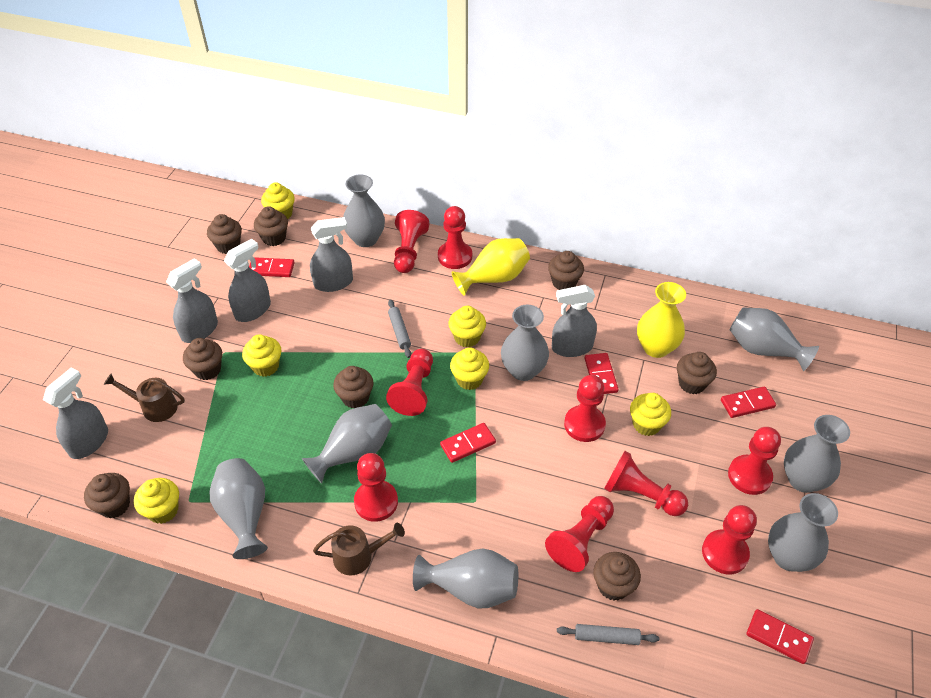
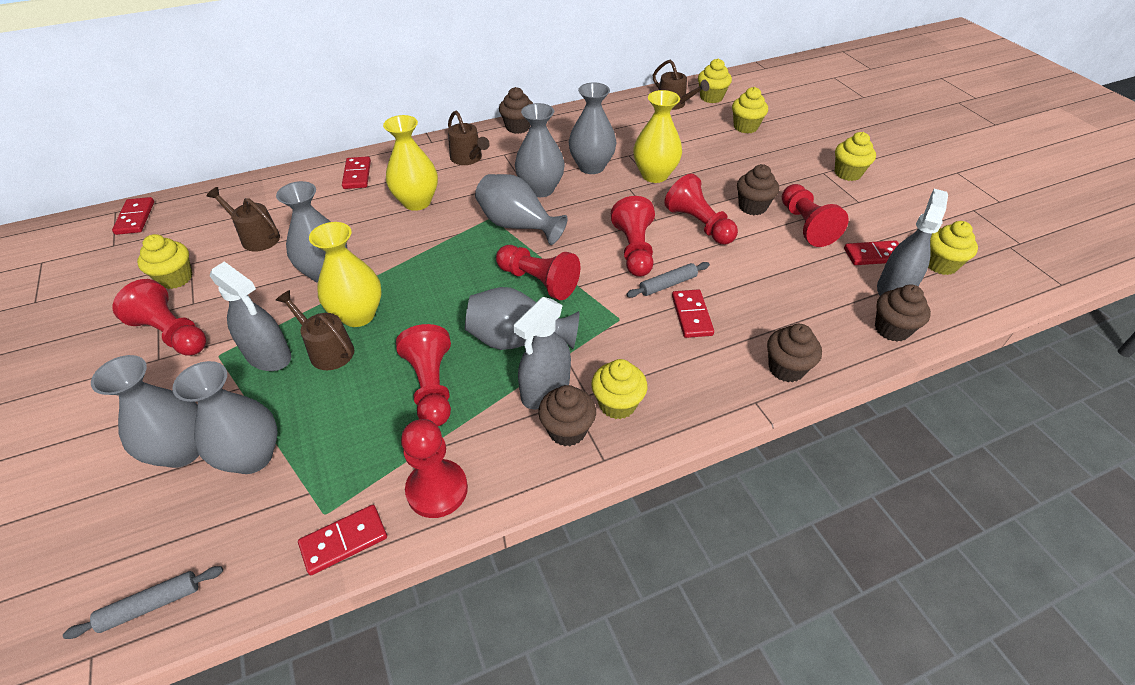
brown cupcake: 8 -> 5
brown watering can: 2 -> 4
grey spray bottle: 5 -> 3
grey vase: 8 -> 7
red pawn: 9 -> 7
yellow vase: 2 -> 3

